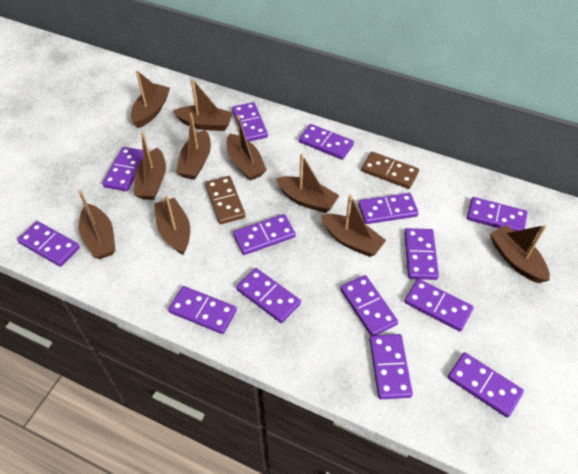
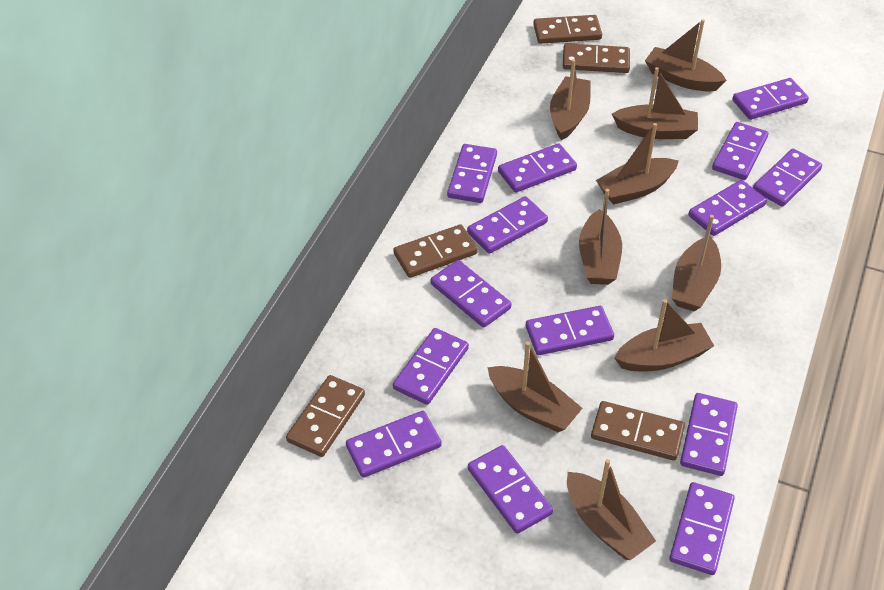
brown boat: 10 -> 9
brown domino: 2 -> 5

